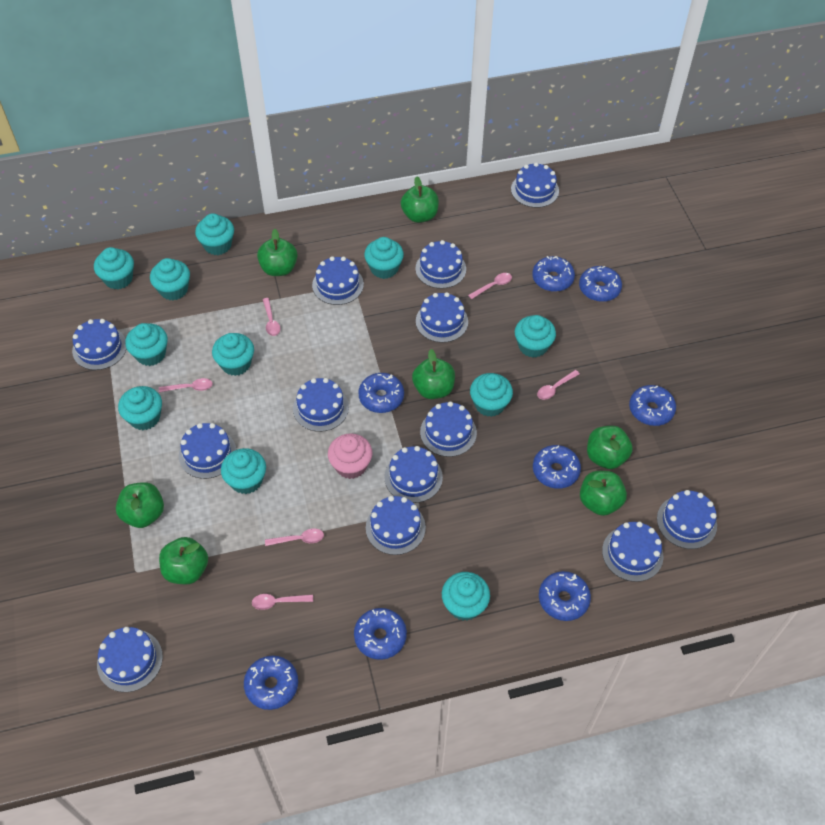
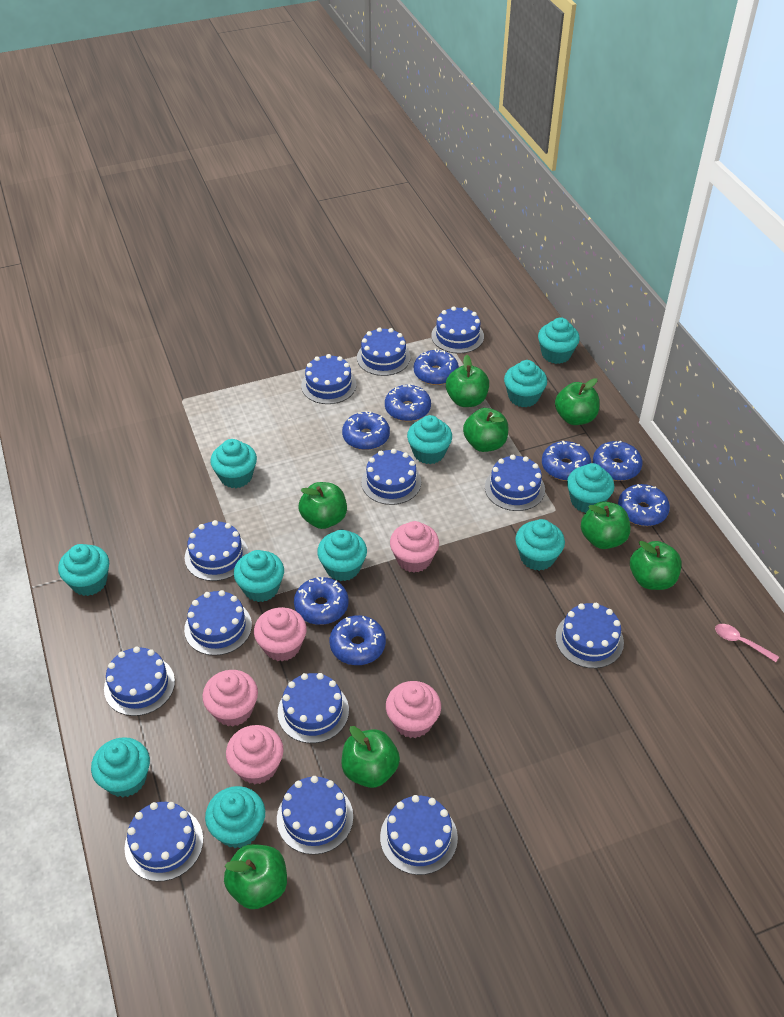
green apple: 7 -> 8
pink cupcake: 1 -> 5
pink spoon: 6 -> 1

